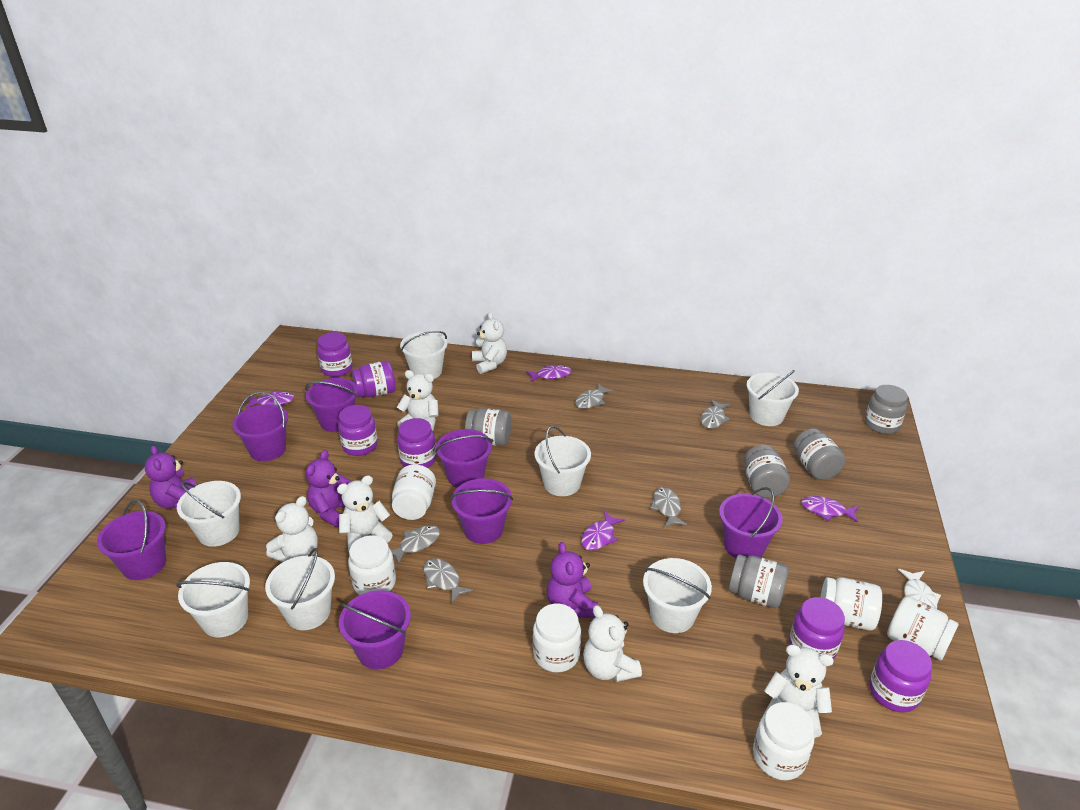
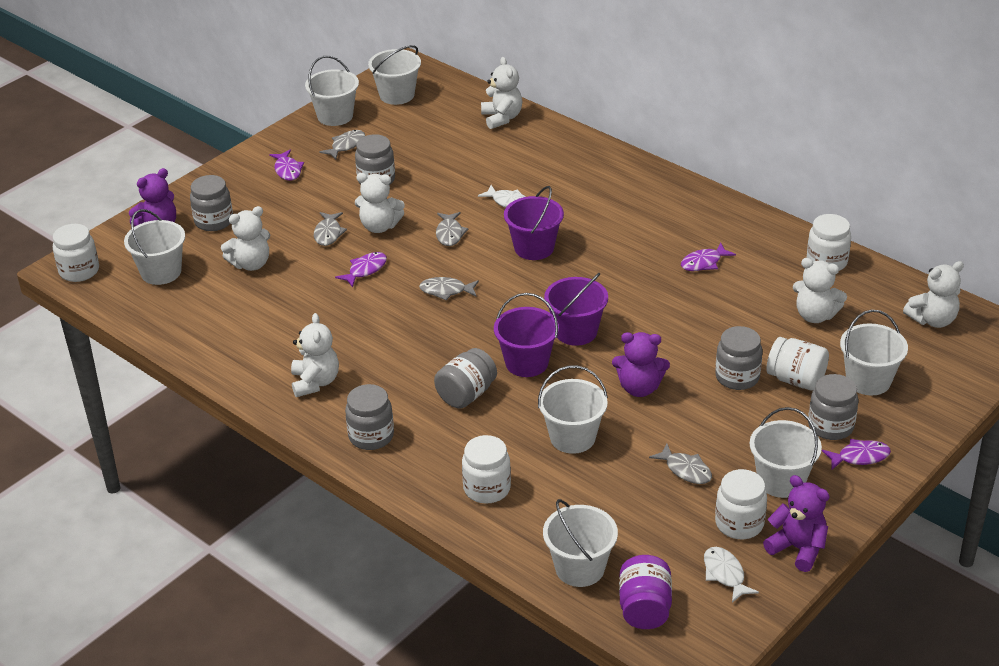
grey jar: 5 -> 6
purple bucket: 7 -> 3
purple jar: 6 -> 1
white fish: 1 -> 2
white jar: 6 -> 5

